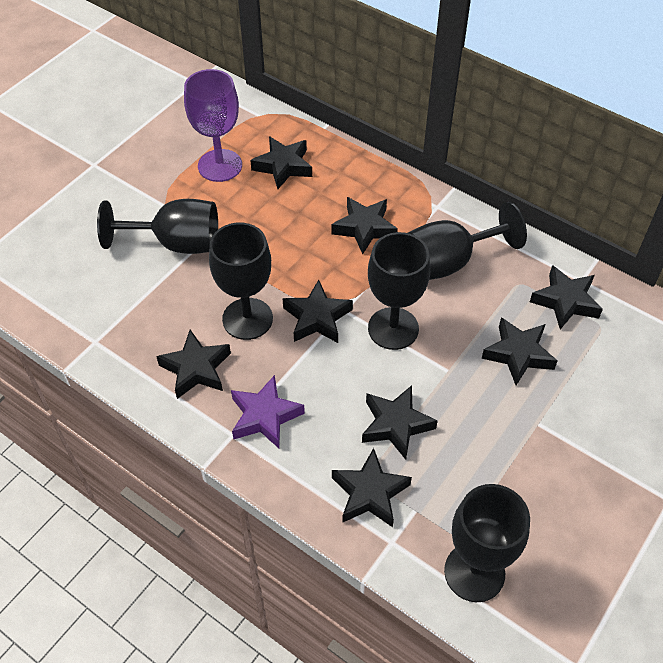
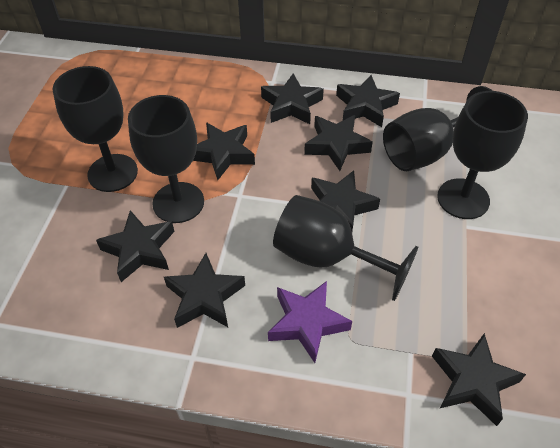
purple goblet: 1 -> 0

